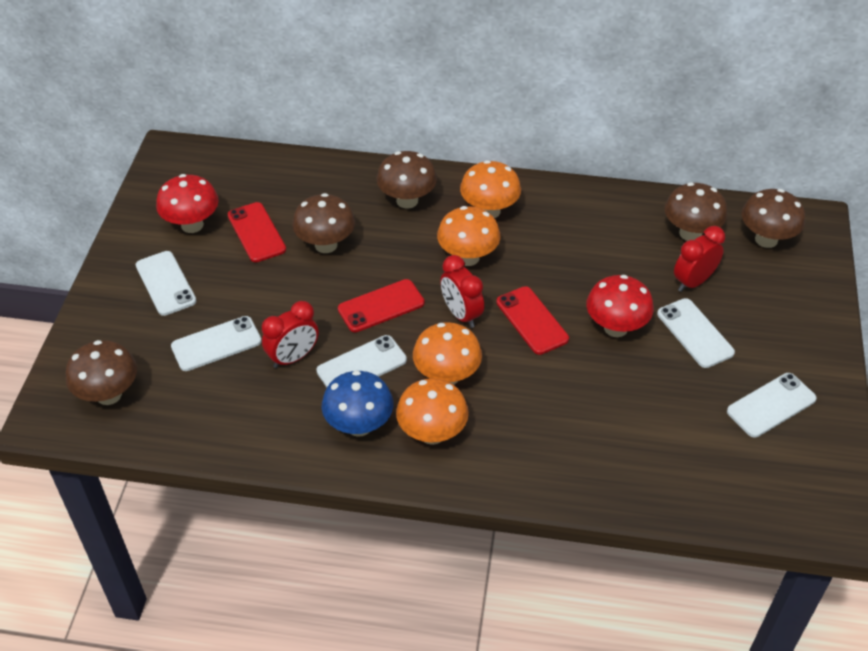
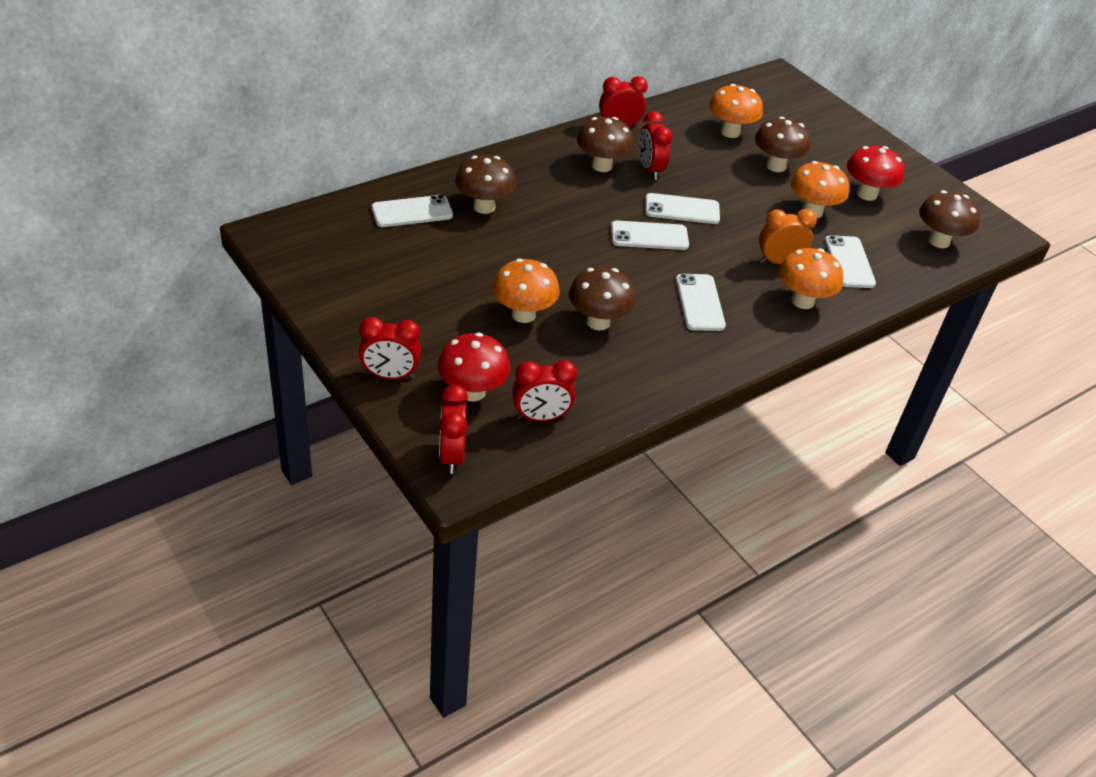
blue mushroom: 1 -> 0
orange clock: 0 -> 1
red clock: 3 -> 5
red phone: 3 -> 0

